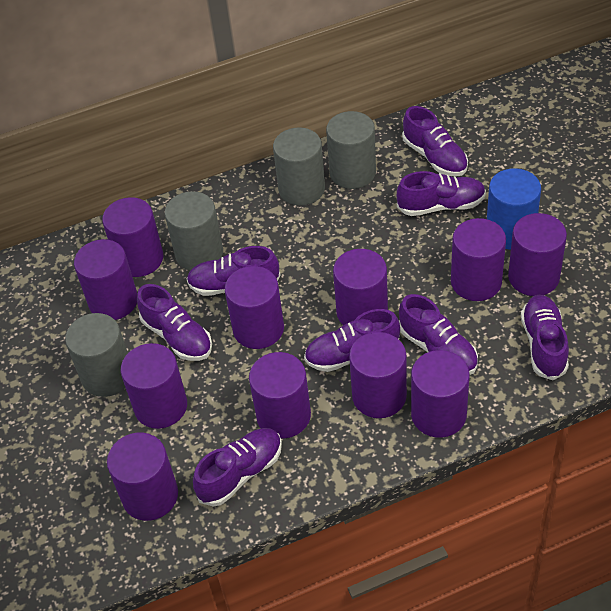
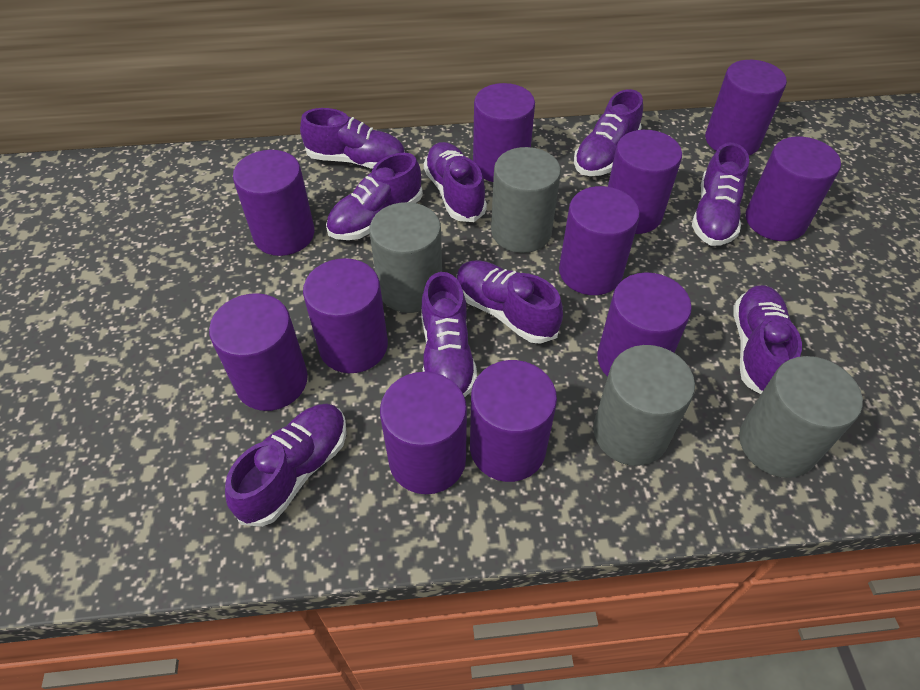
blue cylinder: 1 -> 0
purple shoe: 8 -> 9

